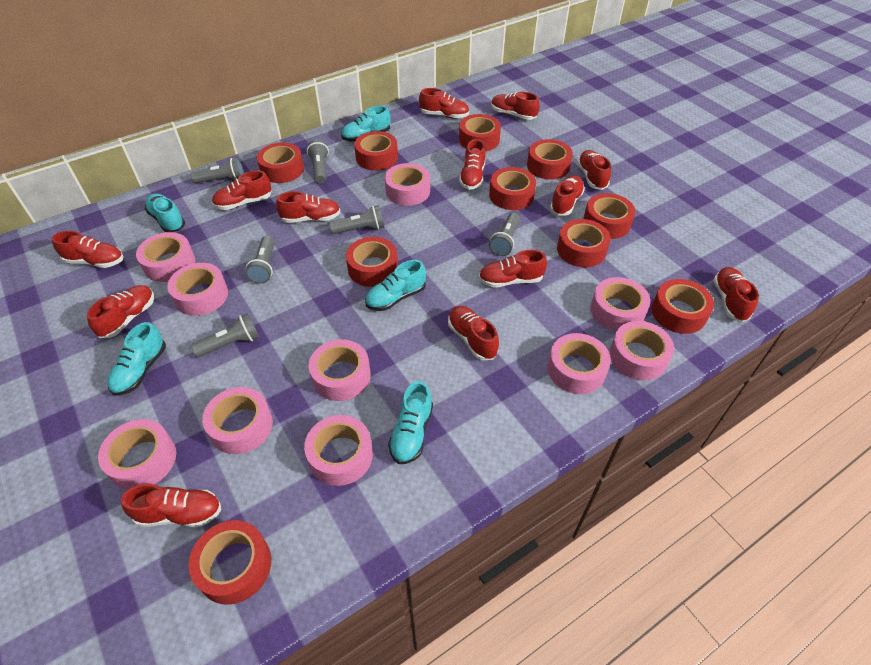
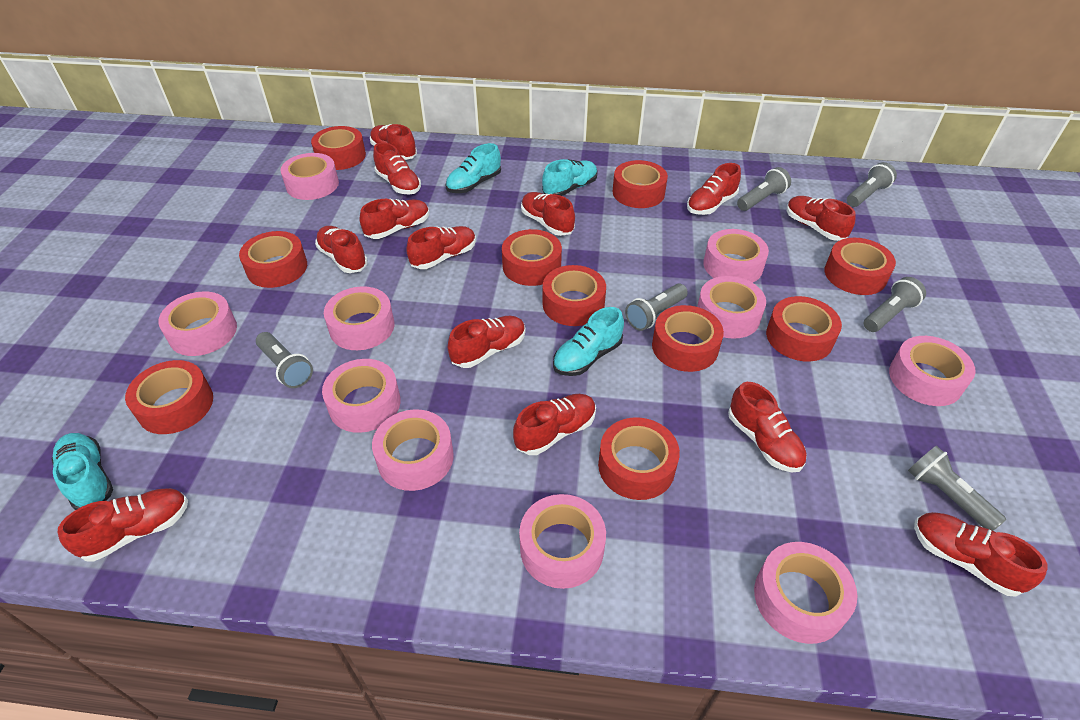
turquoise shoe: 5 -> 4

